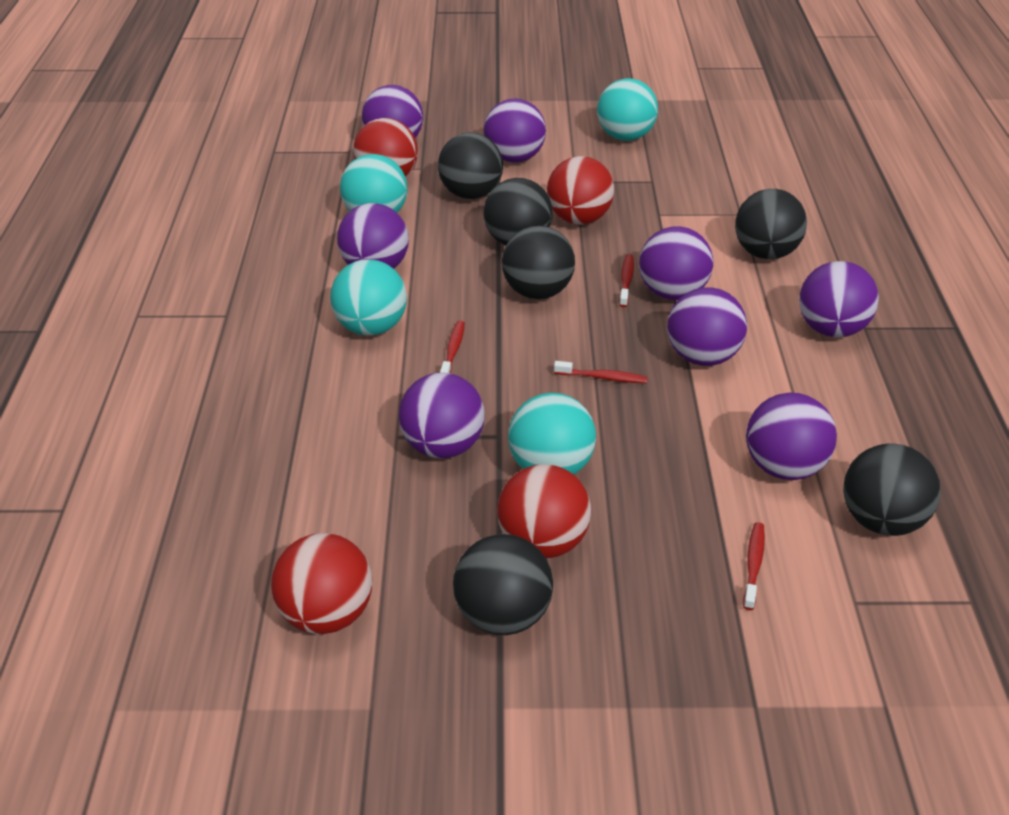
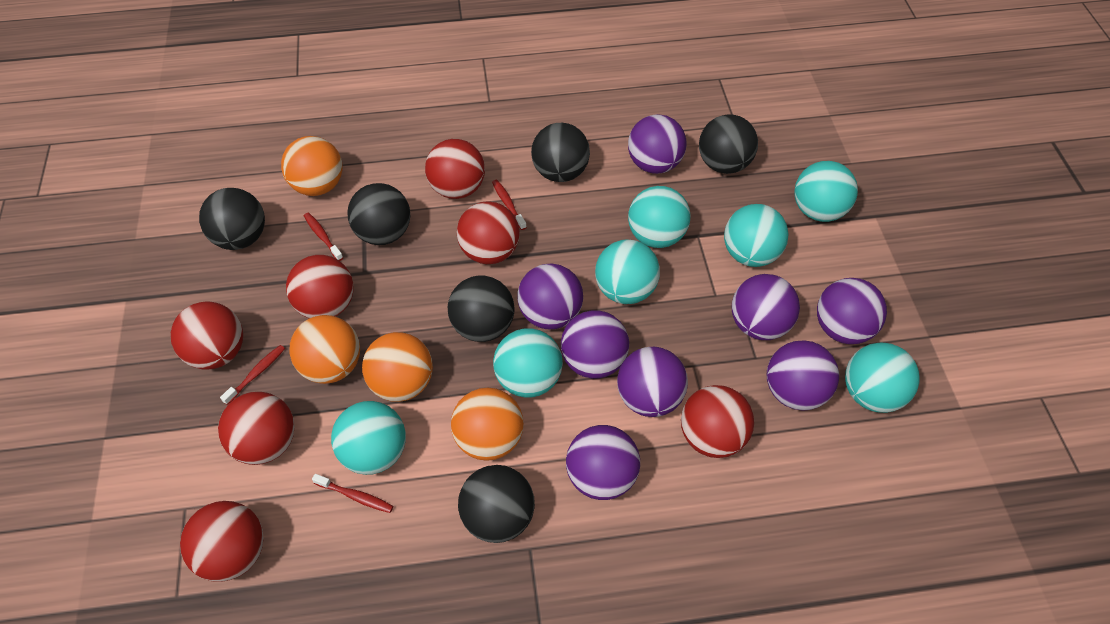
orange ball: 0 -> 4
red ball: 4 -> 7
turquoise ball: 4 -> 7

